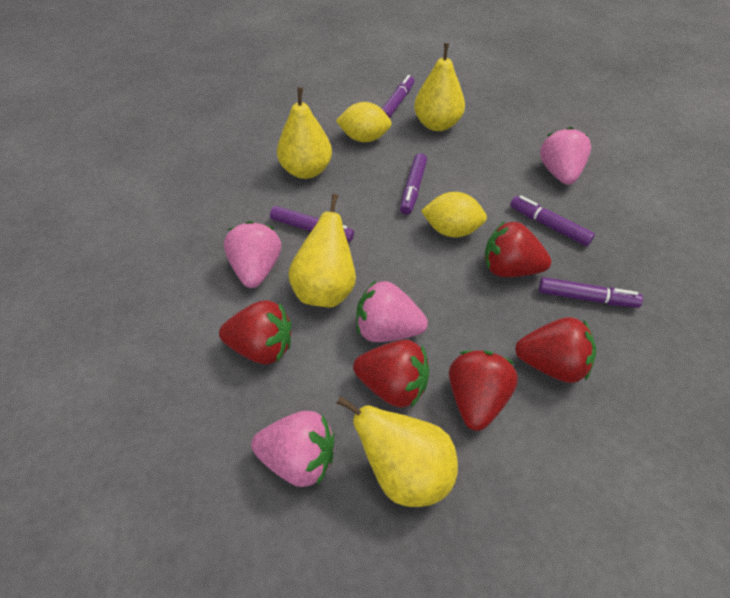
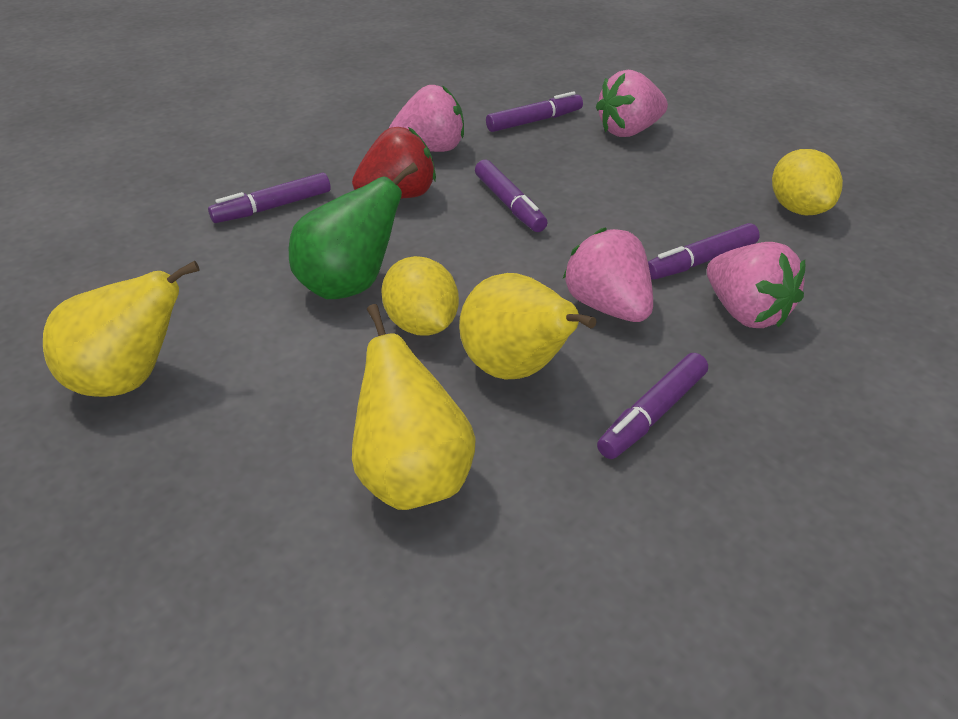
green pear: 0 -> 1
red strawberry: 5 -> 1
yellow pear: 4 -> 3

